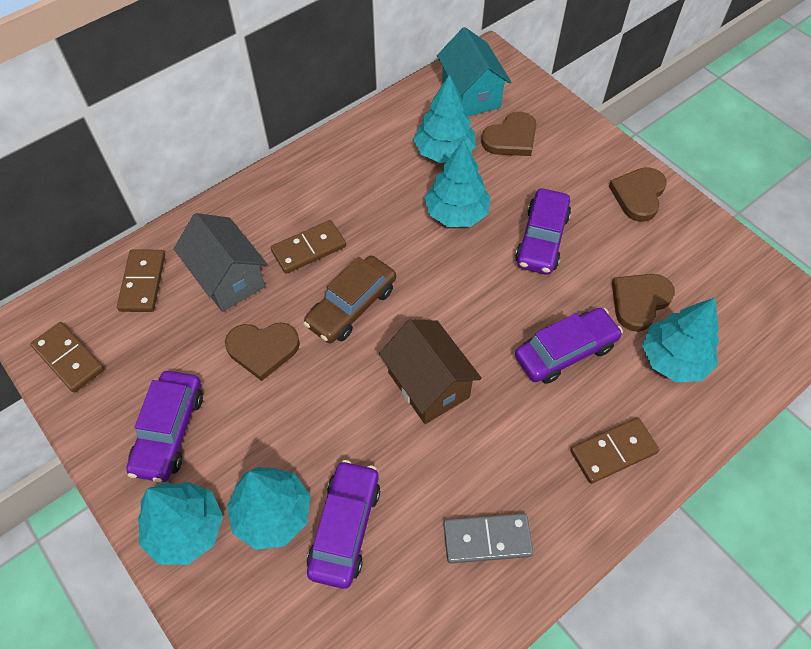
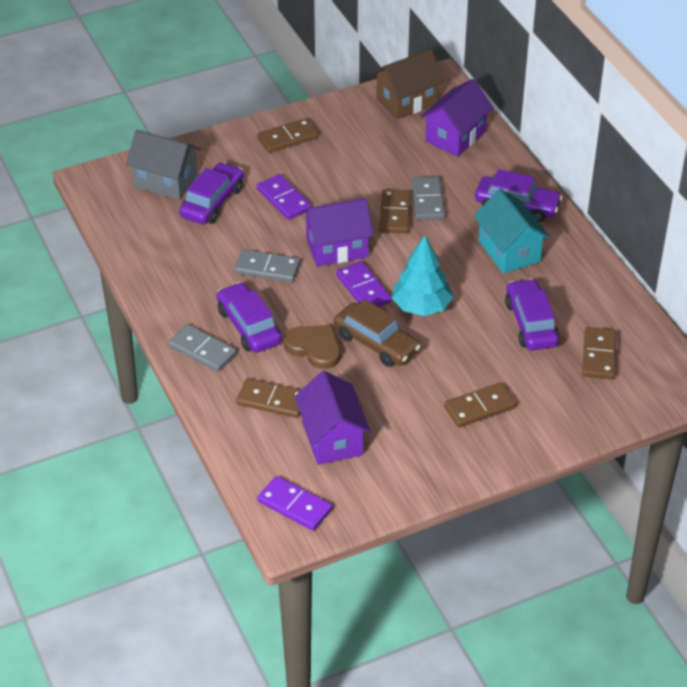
brown domino: 4 -> 5
brown heart: 4 -> 1
grey domino: 1 -> 3
purple domino: 0 -> 3
purple house: 0 -> 3
turquoise tree: 5 -> 1

